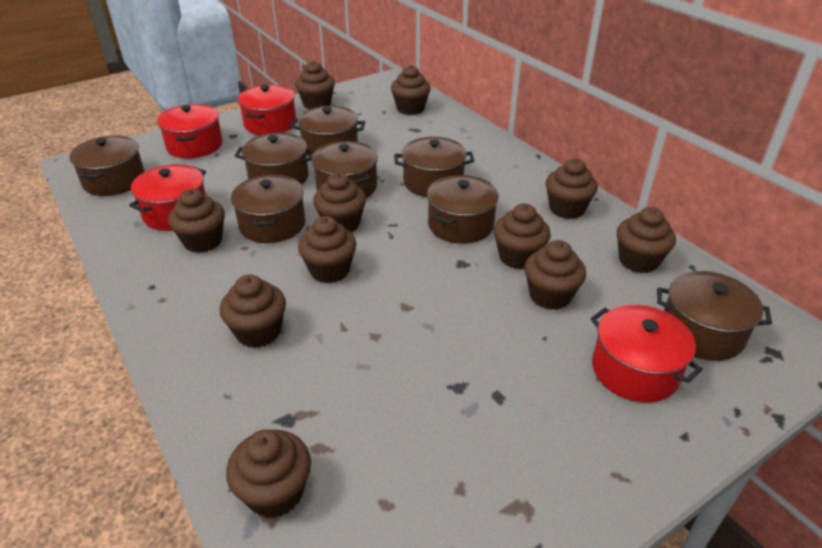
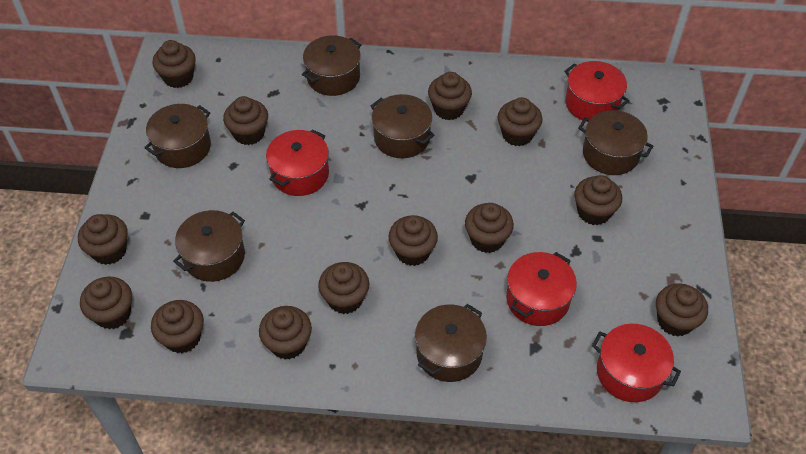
brown cupcake: 11 -> 13
brown pot: 8 -> 6

